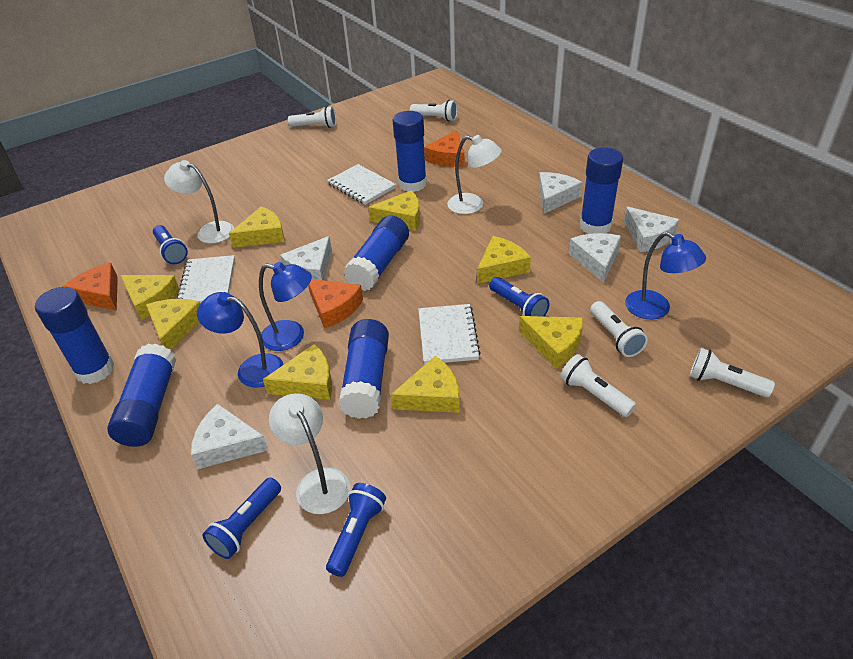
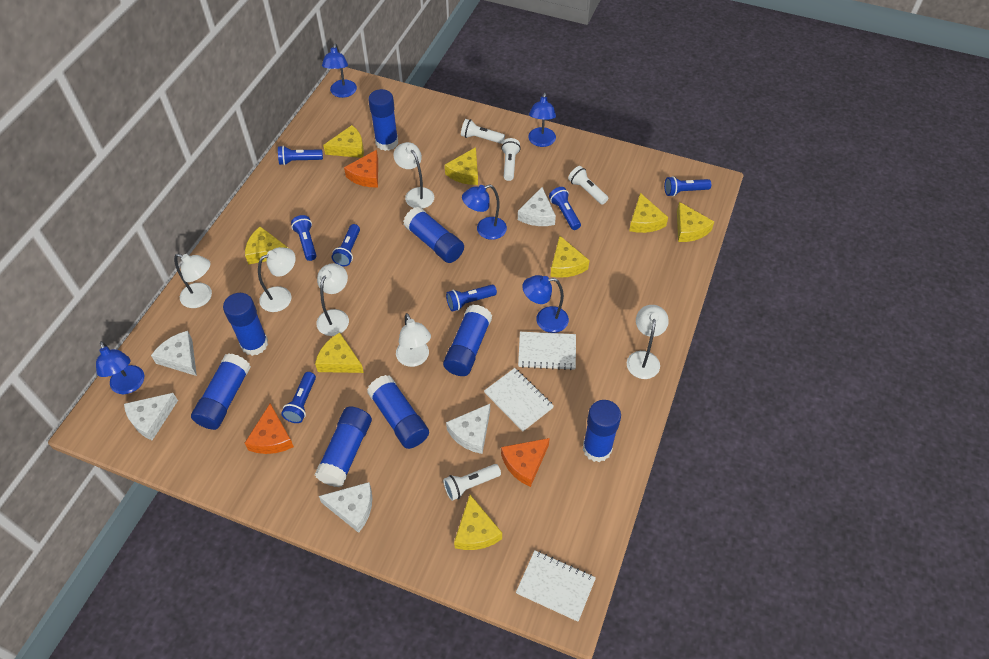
blue flashlight: 4 -> 7
blue glue stick: 6 -> 8
blue lamp: 3 -> 5
white flashlight: 5 -> 4
white lamp: 3 -> 6

